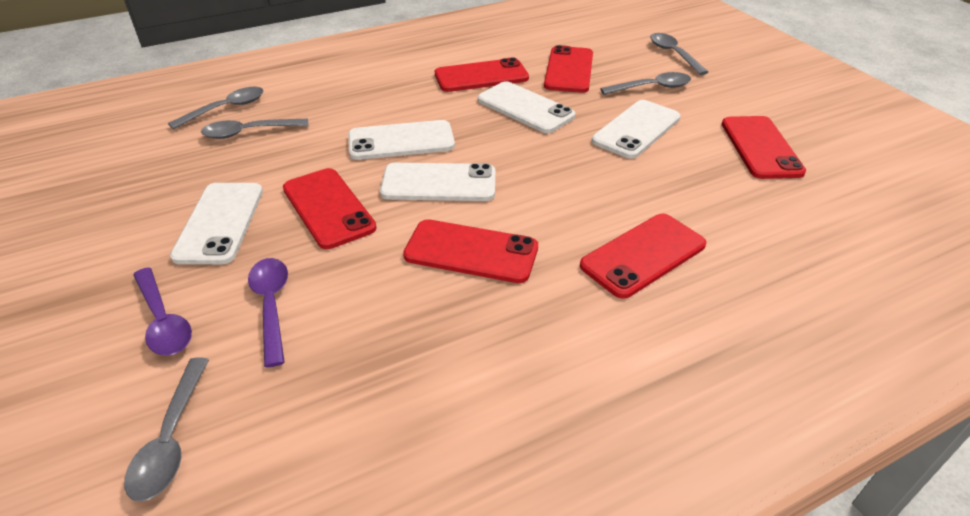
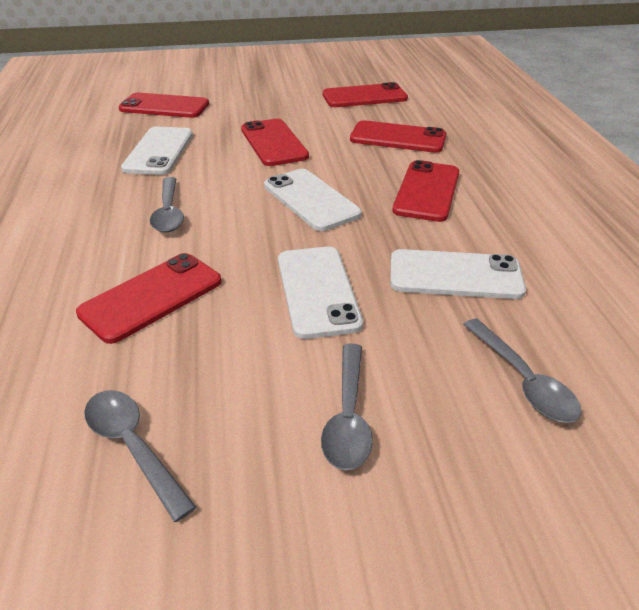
grey spoon: 5 -> 4
purple spoon: 2 -> 0
white phone: 5 -> 4

